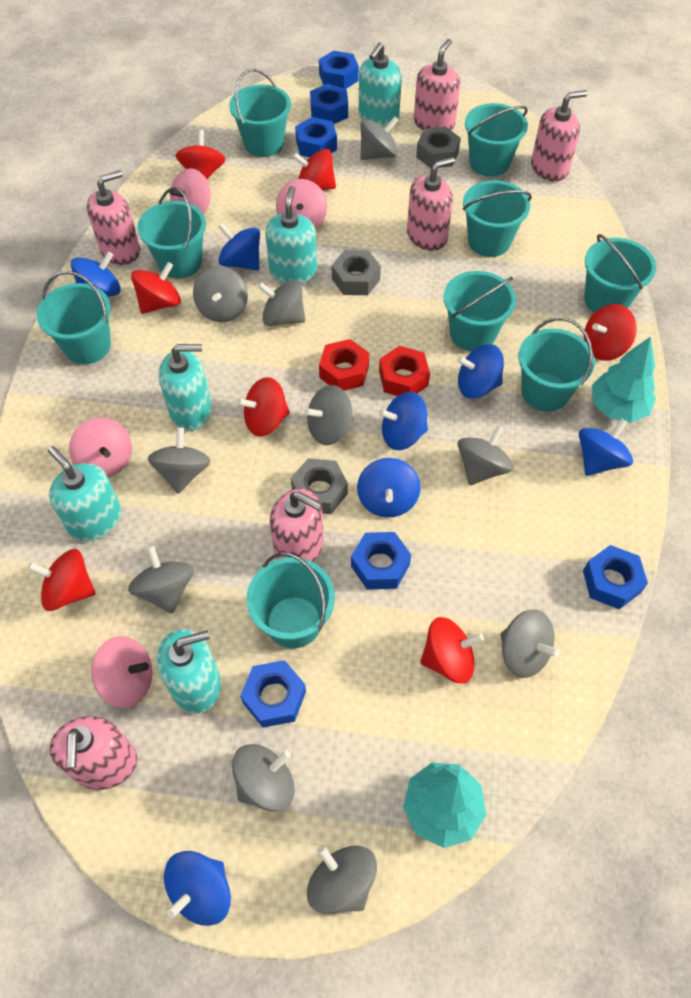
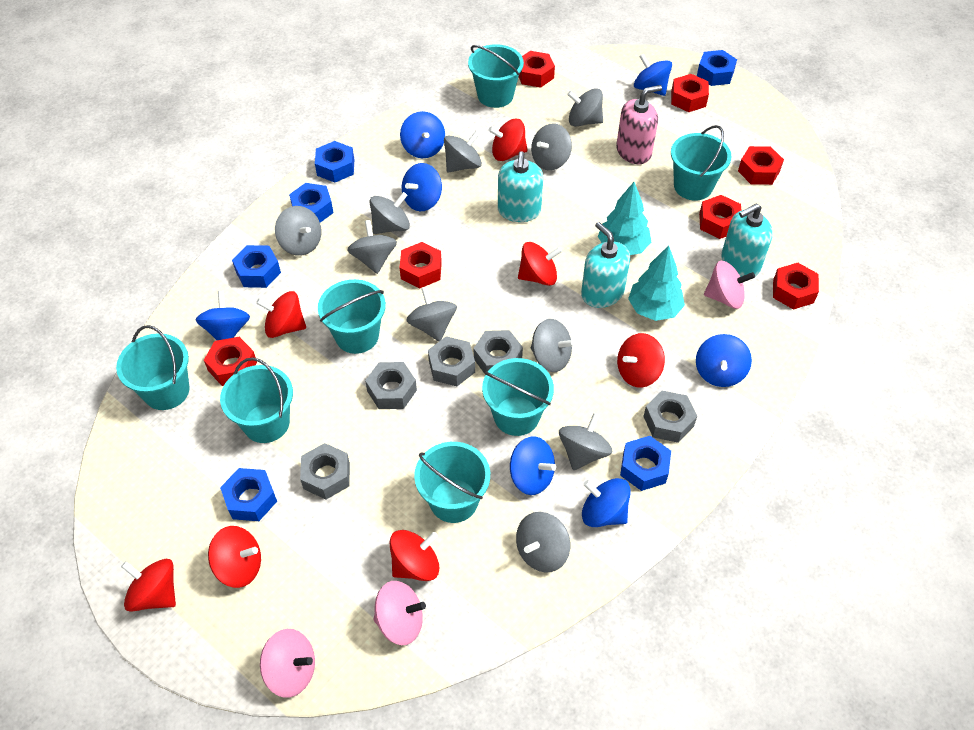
grey nut: 3 -> 5
pink soap dispenser: 6 -> 1
pink spinning top: 4 -> 3
red nut: 2 -> 7
turquoise bucket: 9 -> 7
turquoise soap dispenser: 5 -> 3

